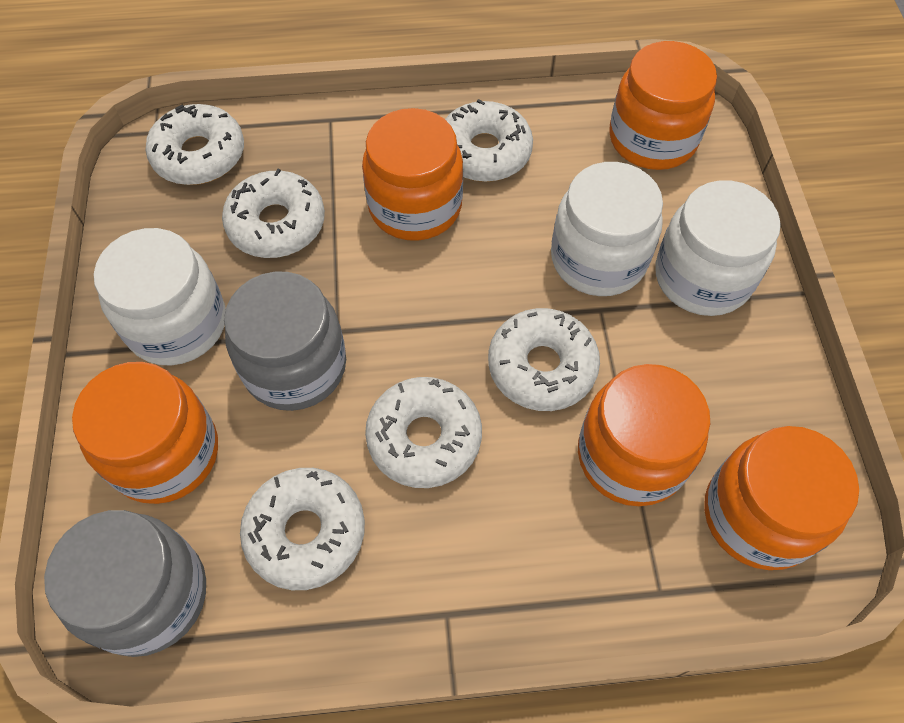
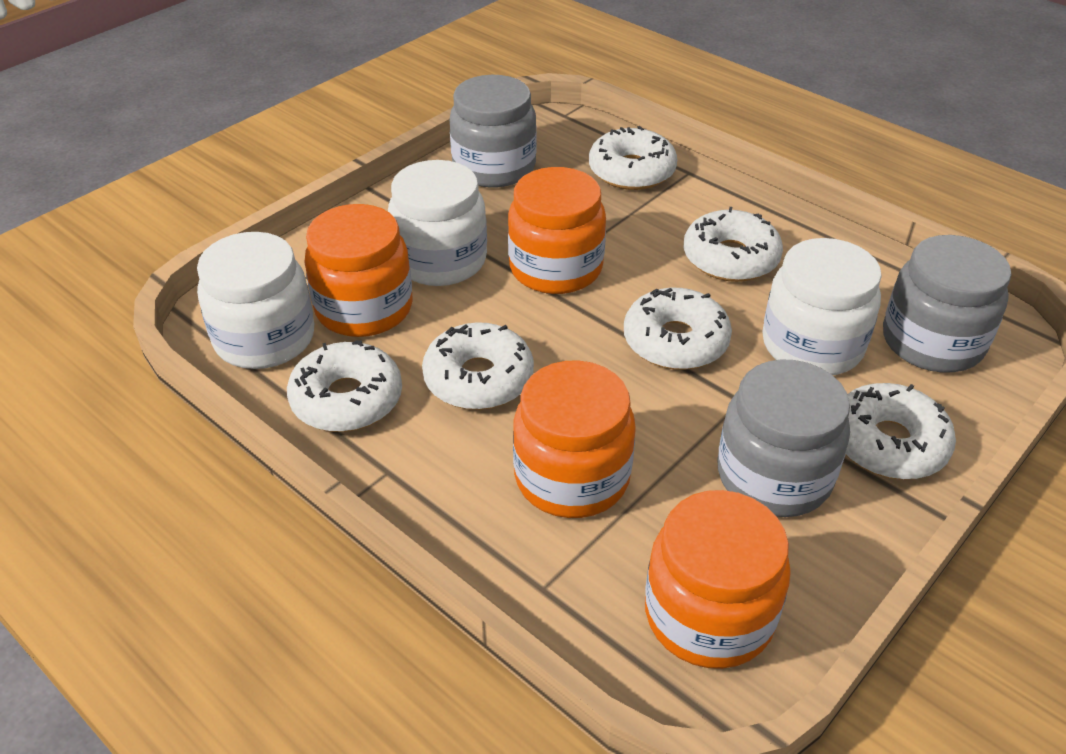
grey jar: 2 -> 3
orange jar: 5 -> 4

